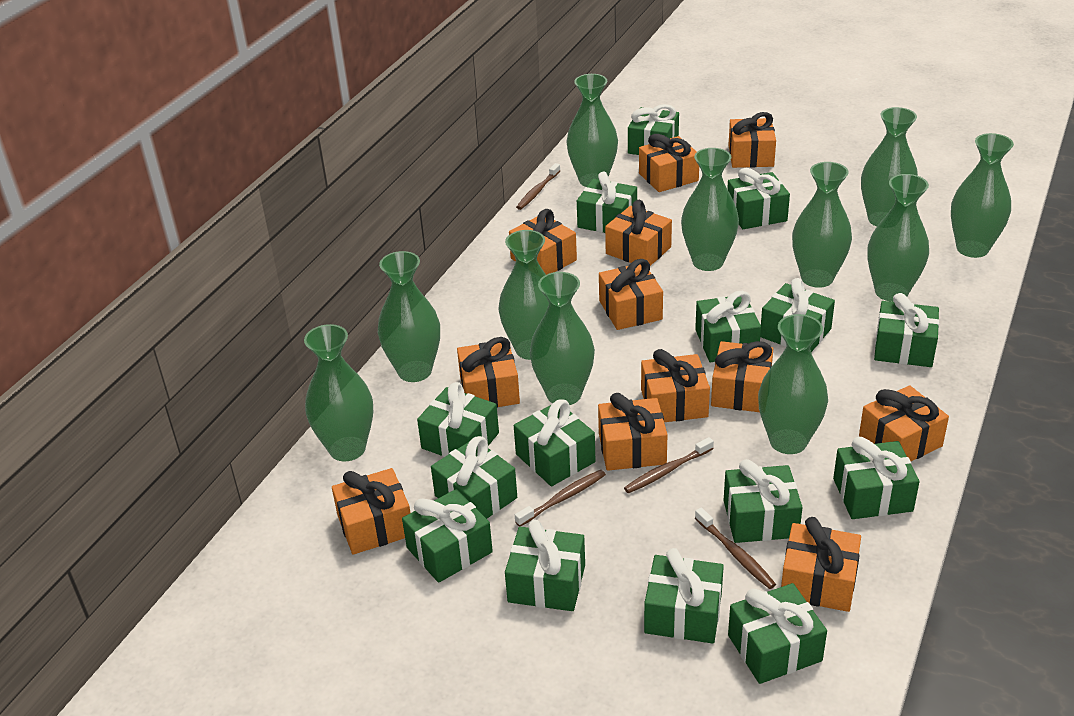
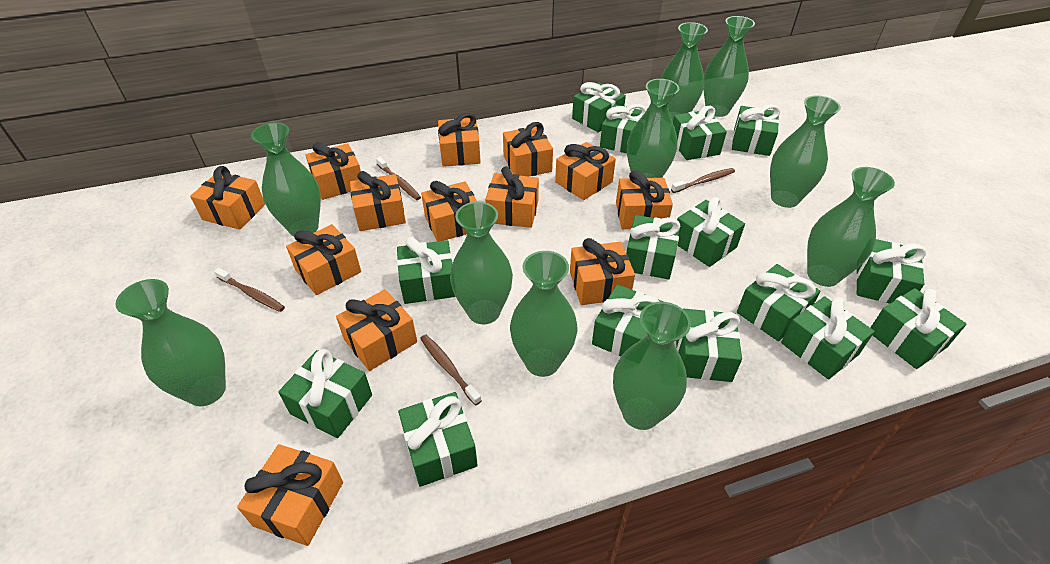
green vase: 11 -> 10
orange gift: 12 -> 13

